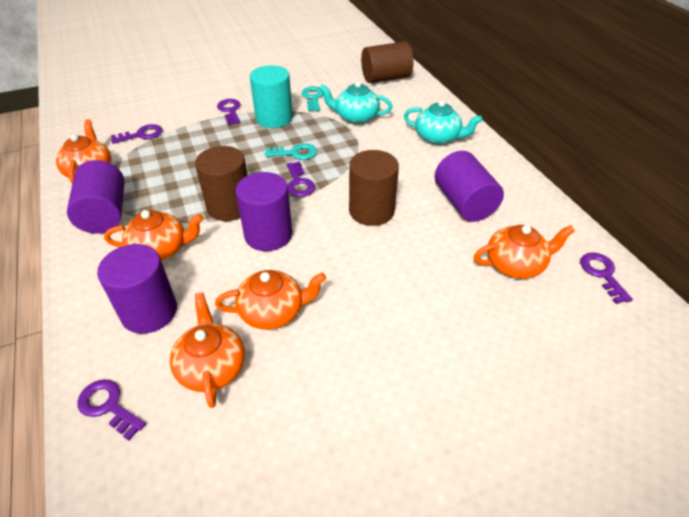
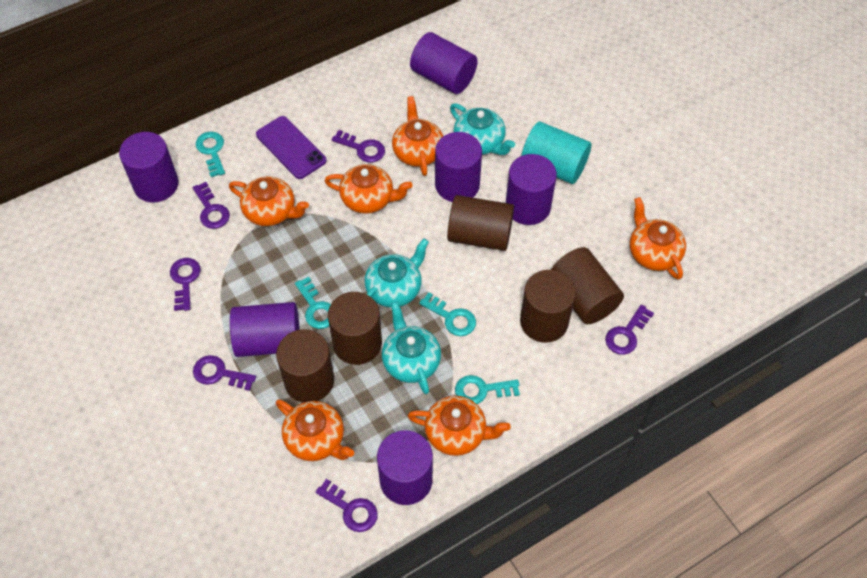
brown cylinder: 3 -> 5
orange teapot: 5 -> 6
purple cylinder: 4 -> 6
purple key: 5 -> 6
purple phone: 0 -> 1
turquoise key: 2 -> 4
turquoise teapot: 2 -> 3

